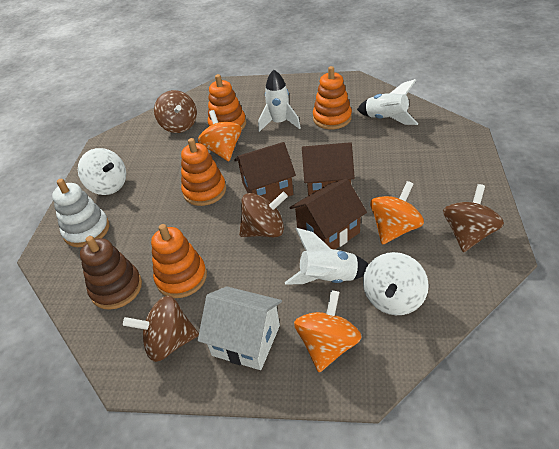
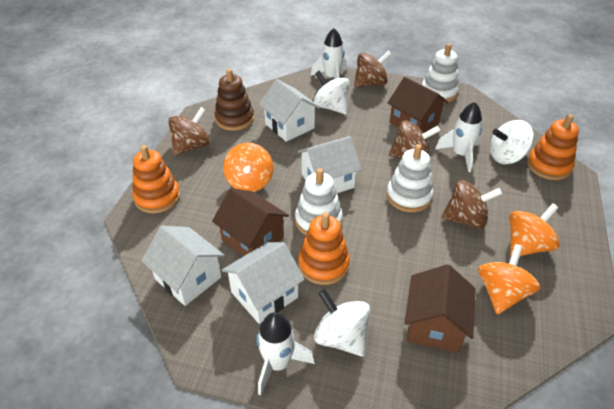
orange stacking toy: 4 -> 3
white house: 1 -> 4
white spinning top: 2 -> 3
white stacking toy: 1 -> 3

